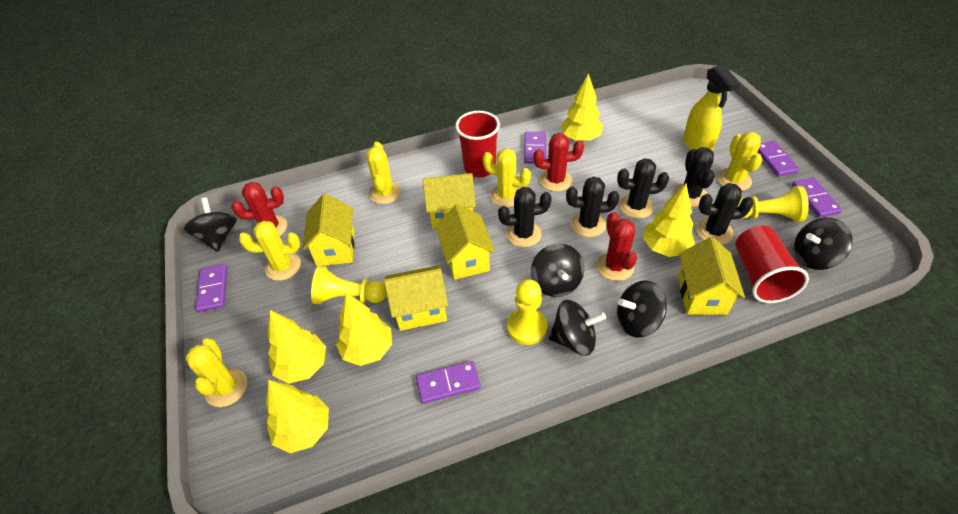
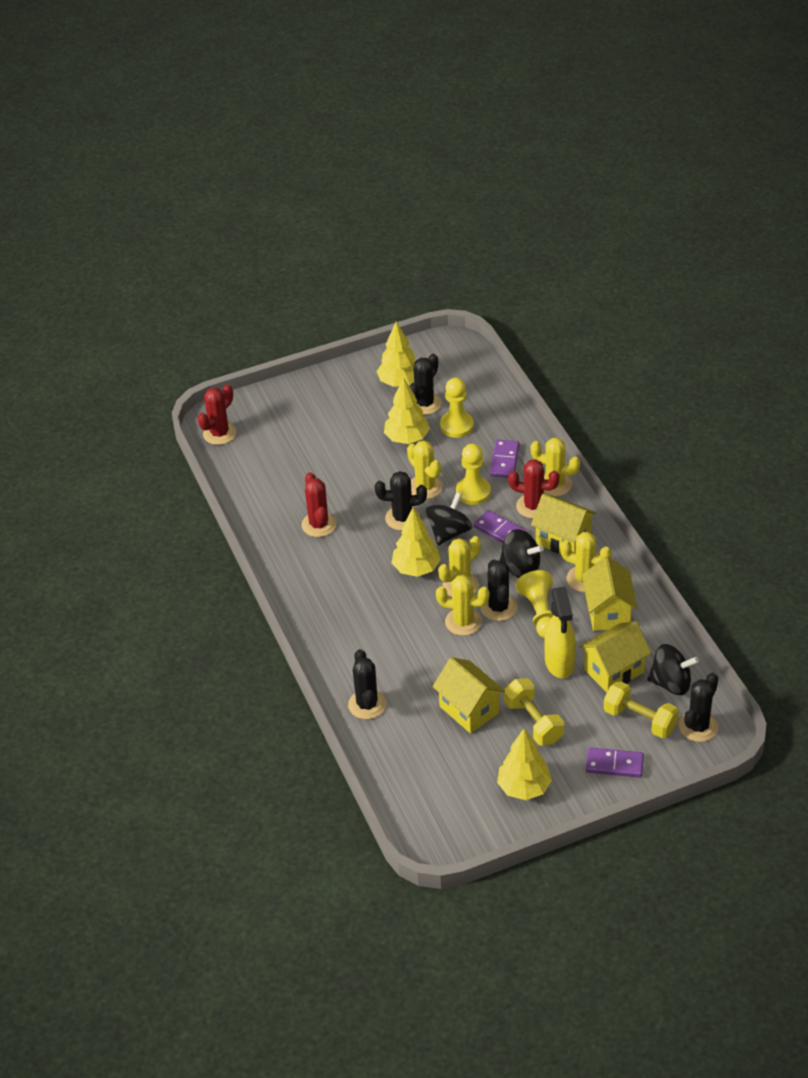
black spinning top: 5 -> 3
purple domino: 5 -> 3
red cup: 2 -> 0
yellow dumbbell: 0 -> 2
yellow house: 5 -> 4
yellow tree: 5 -> 4

